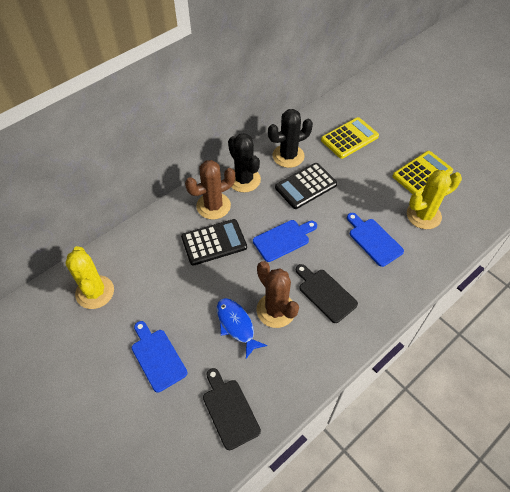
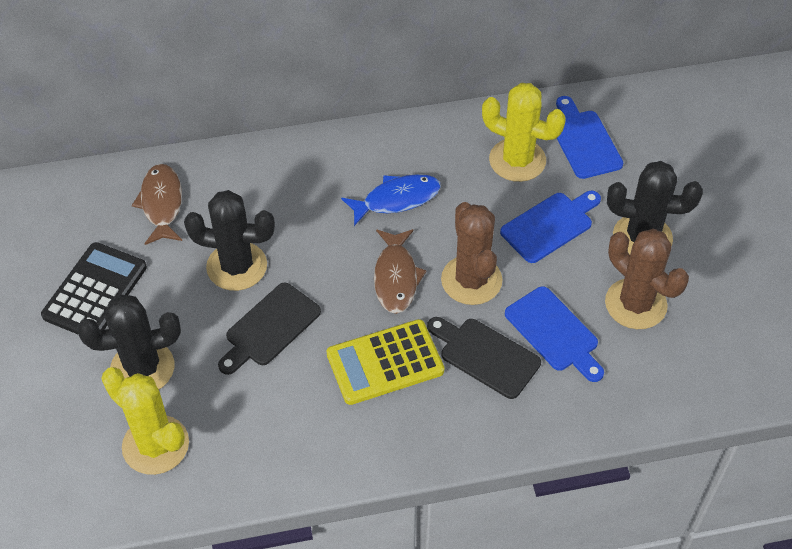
black cactus: 2 -> 3
black calculator: 2 -> 1
brown fish: 0 -> 2
yellow calculator: 2 -> 1

